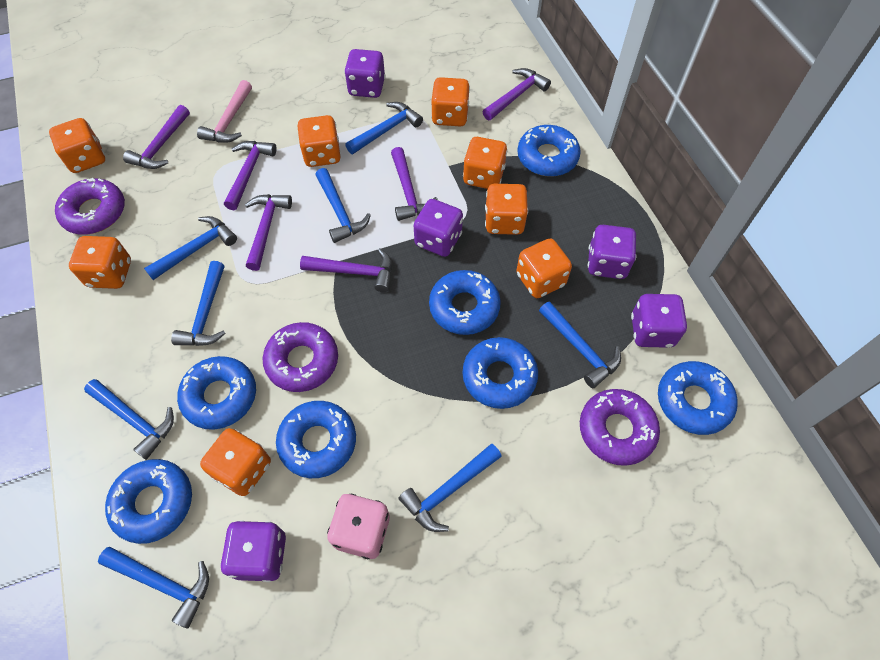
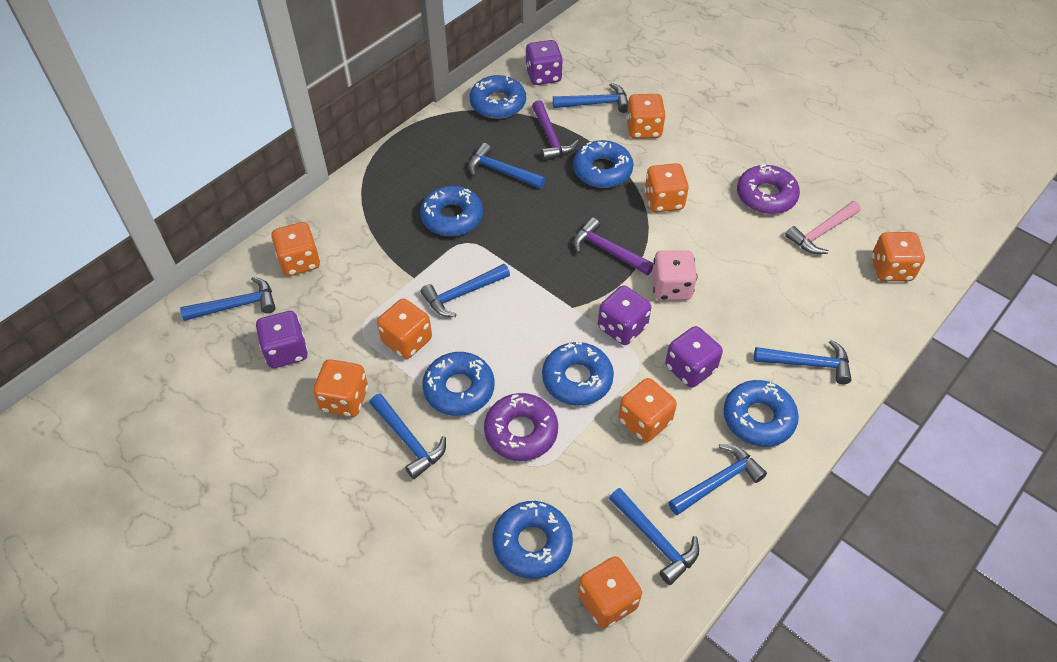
purple dice: 5 -> 4
purple donut: 3 -> 2
purple hammer: 6 -> 2

